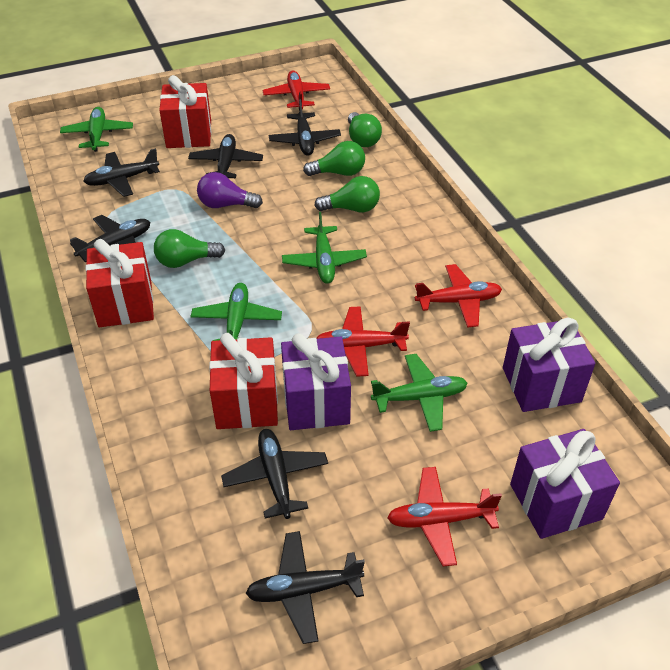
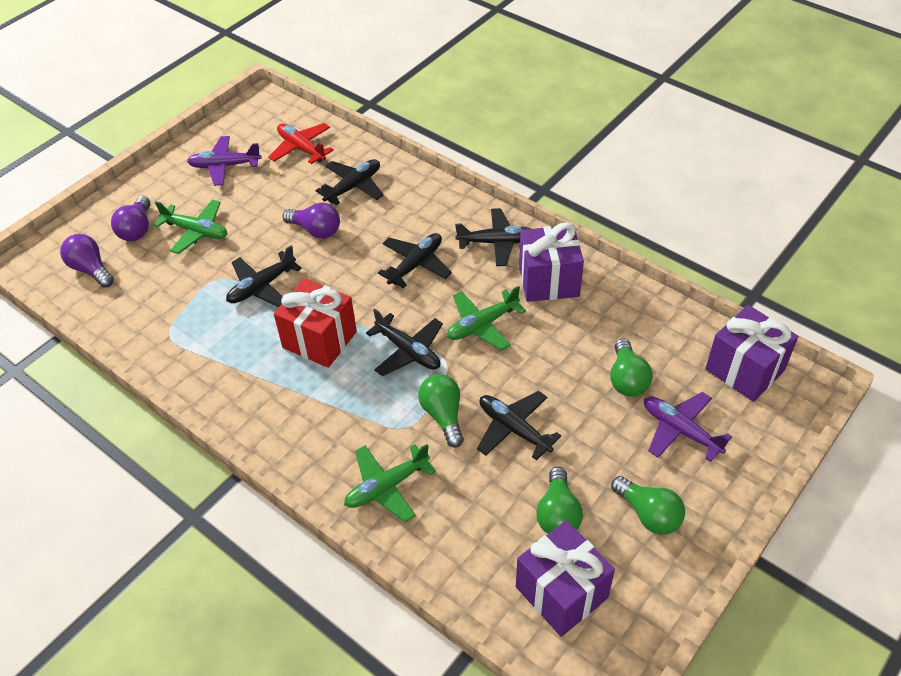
green plane: 4 -> 3
purple light bulb: 1 -> 3
purple plane: 0 -> 2
red gift: 3 -> 1
red plane: 4 -> 1

